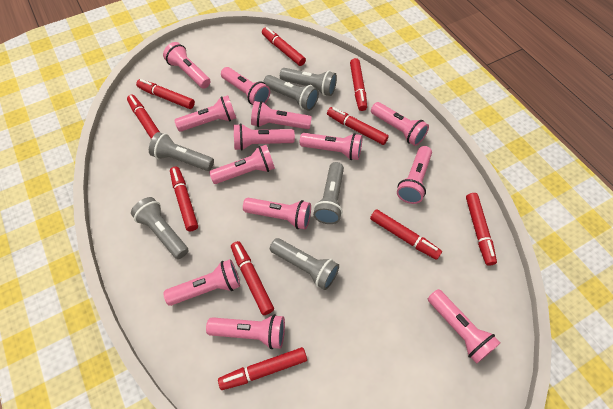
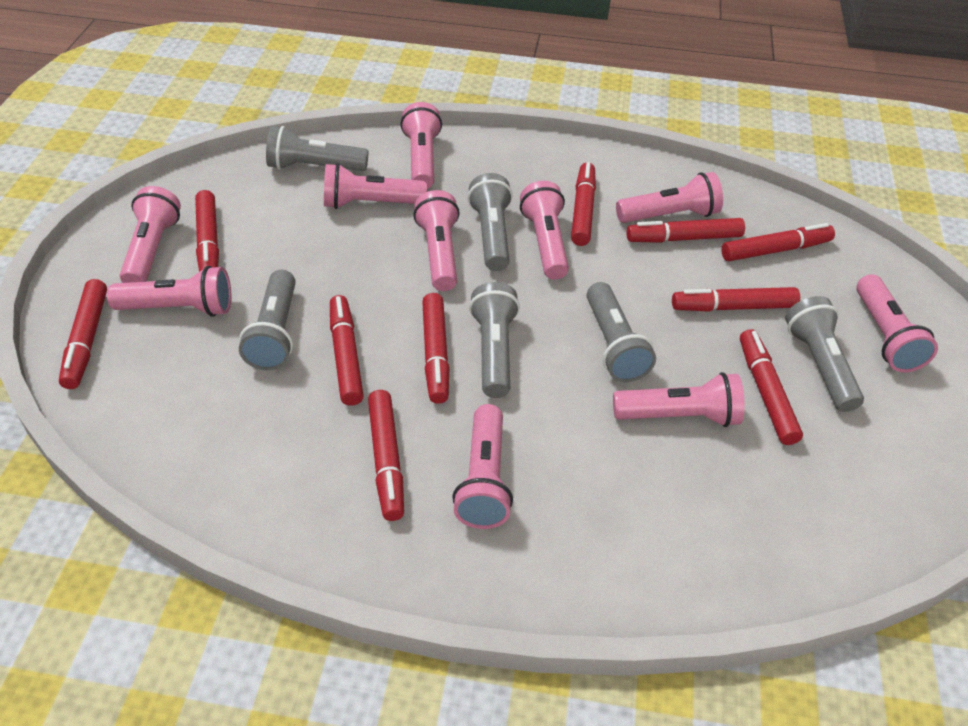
pink flashlight: 13 -> 10

